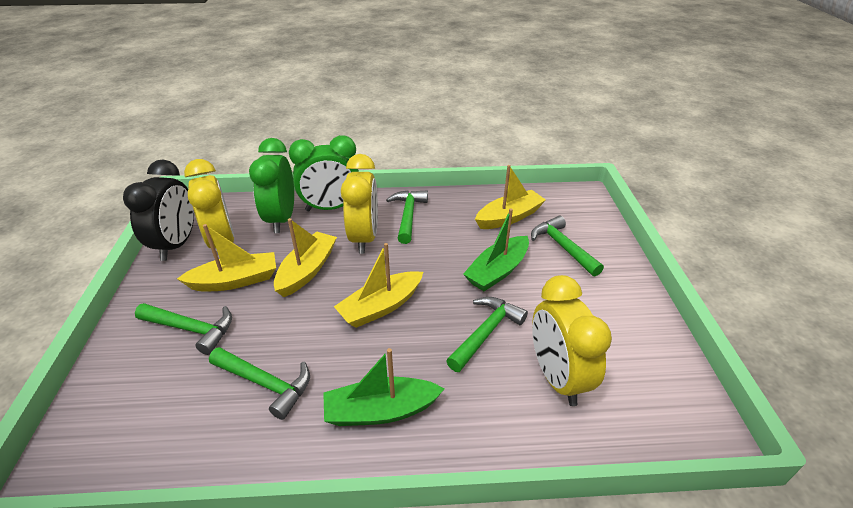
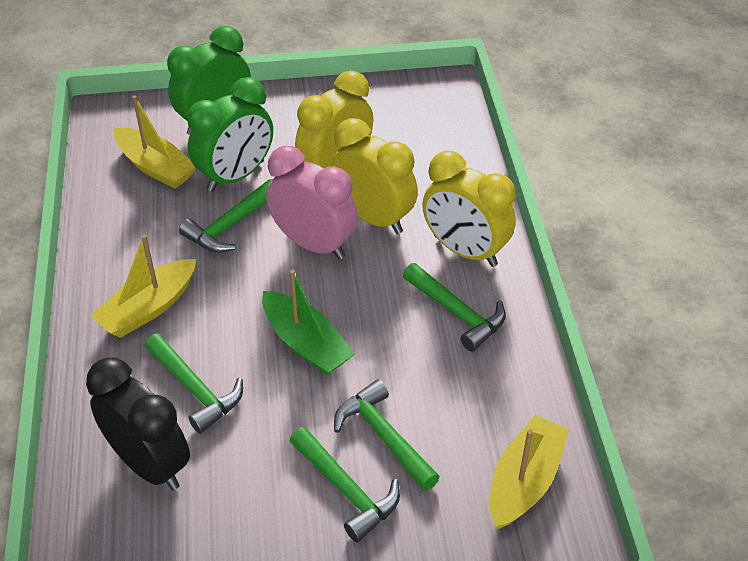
green boat: 2 -> 1
pink clock: 0 -> 1
yellow boat: 4 -> 3

